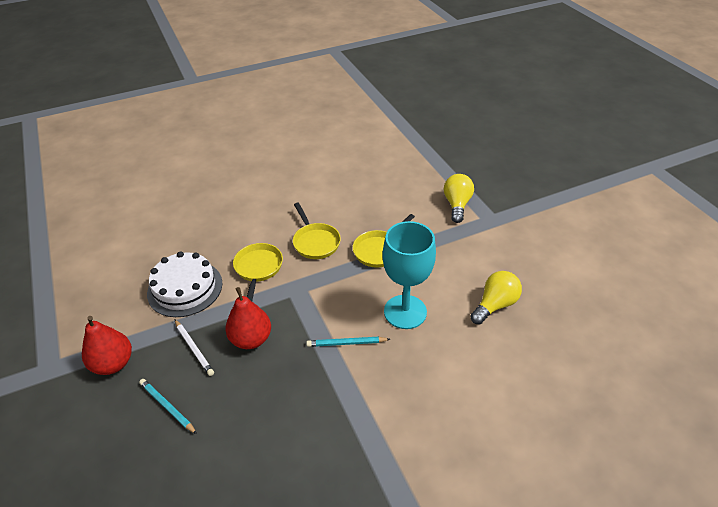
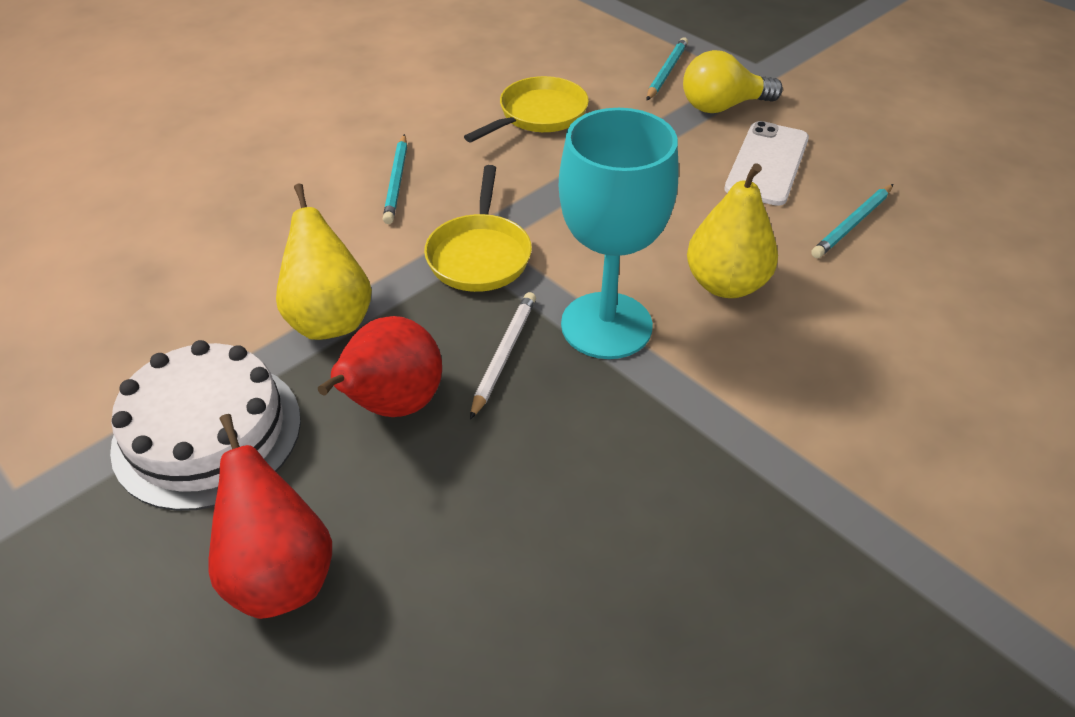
turquoise pencil: 2 -> 3
white phone: 0 -> 1
yellow light bulb: 2 -> 1
yellow pan: 3 -> 2
yellow pear: 0 -> 2

